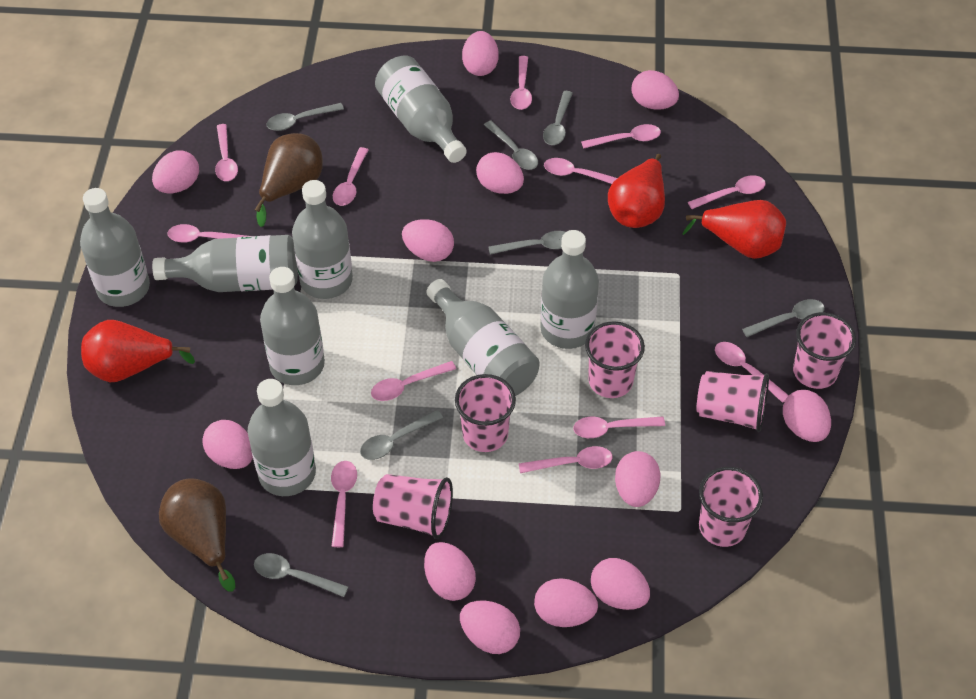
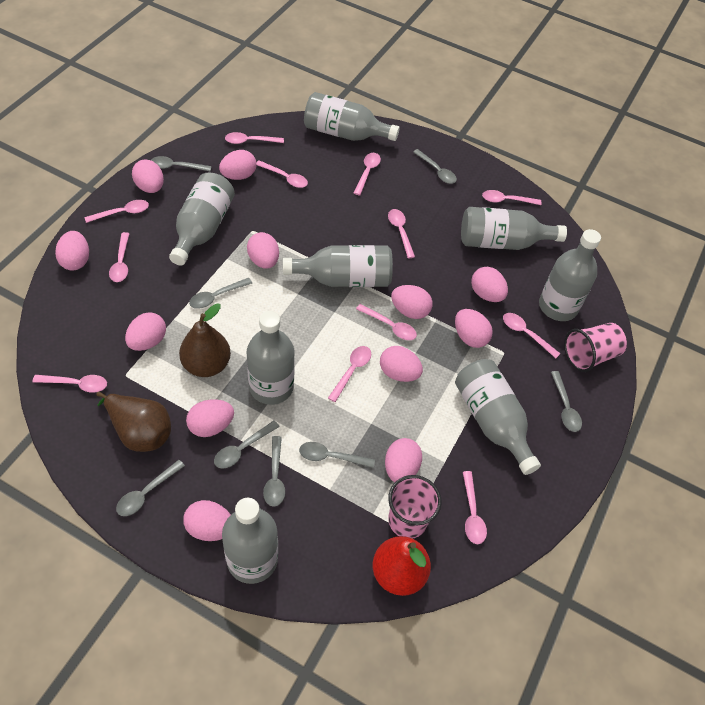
grey spoon: 7 -> 8
pink cup: 6 -> 2
red pear: 3 -> 1

